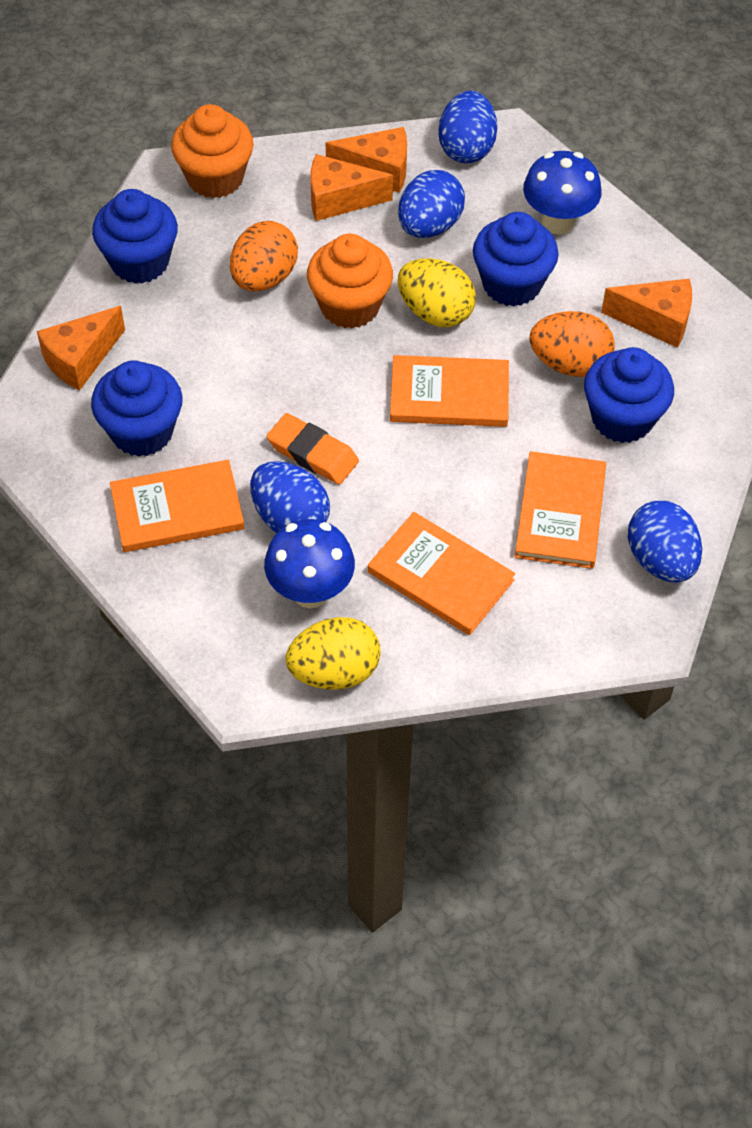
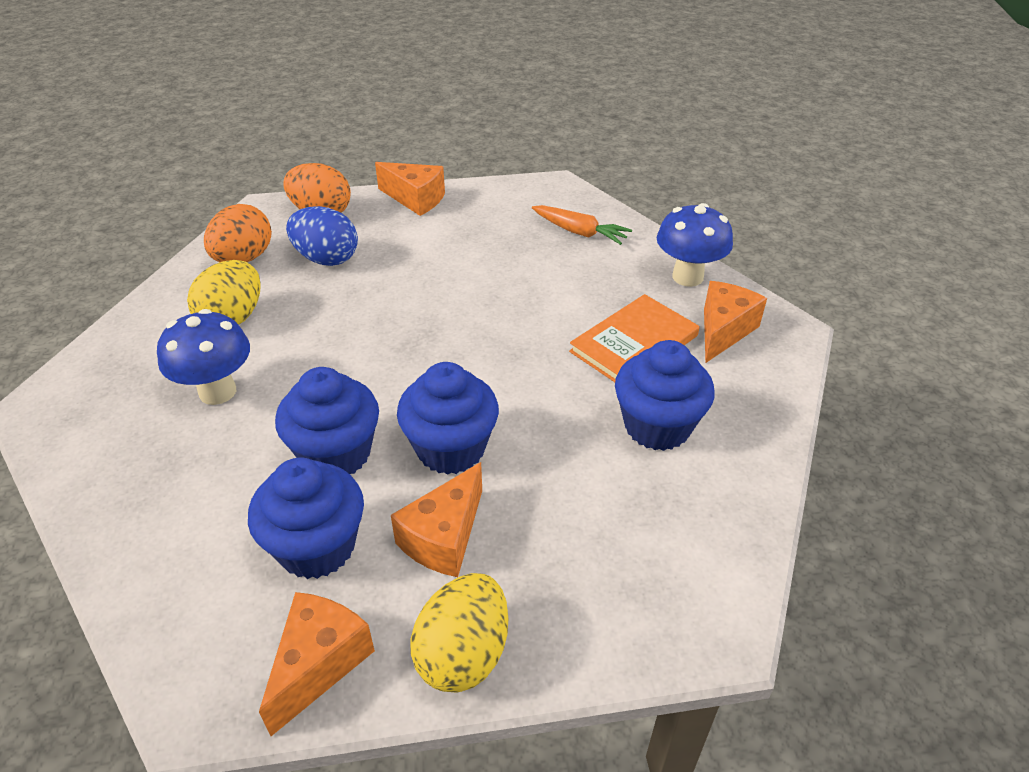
blue egg: 4 -> 1
orange book: 4 -> 1
orange carrot: 0 -> 1
orange cupcake: 2 -> 0
orange eraser: 1 -> 0

